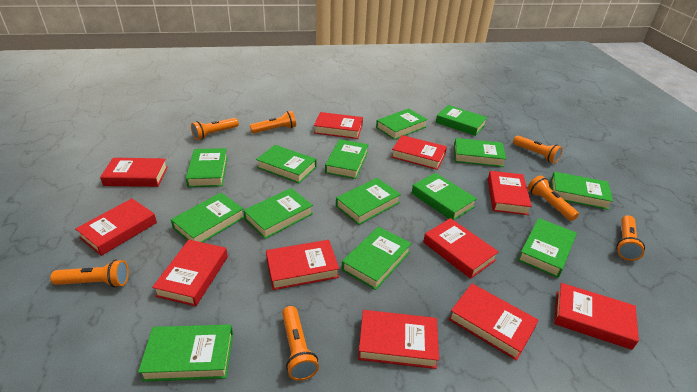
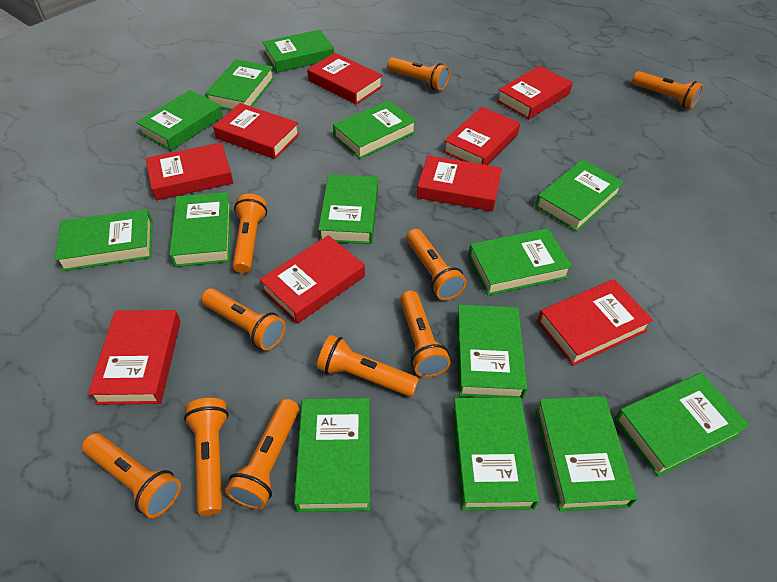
orange flashlight: 7 -> 10
red book: 11 -> 9

